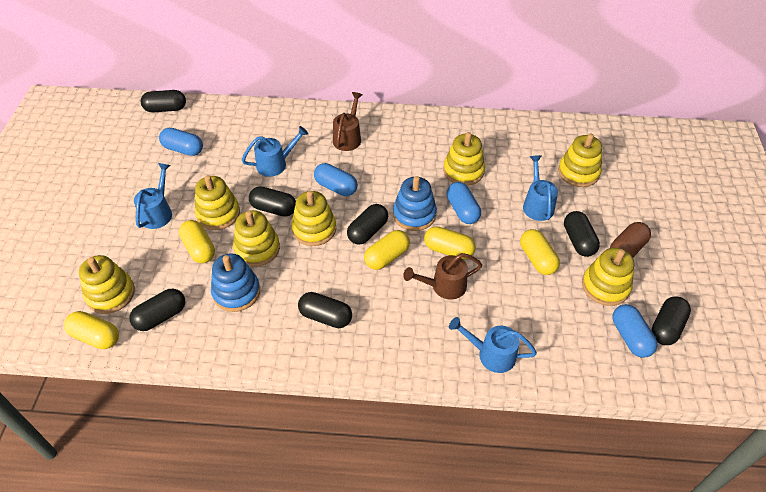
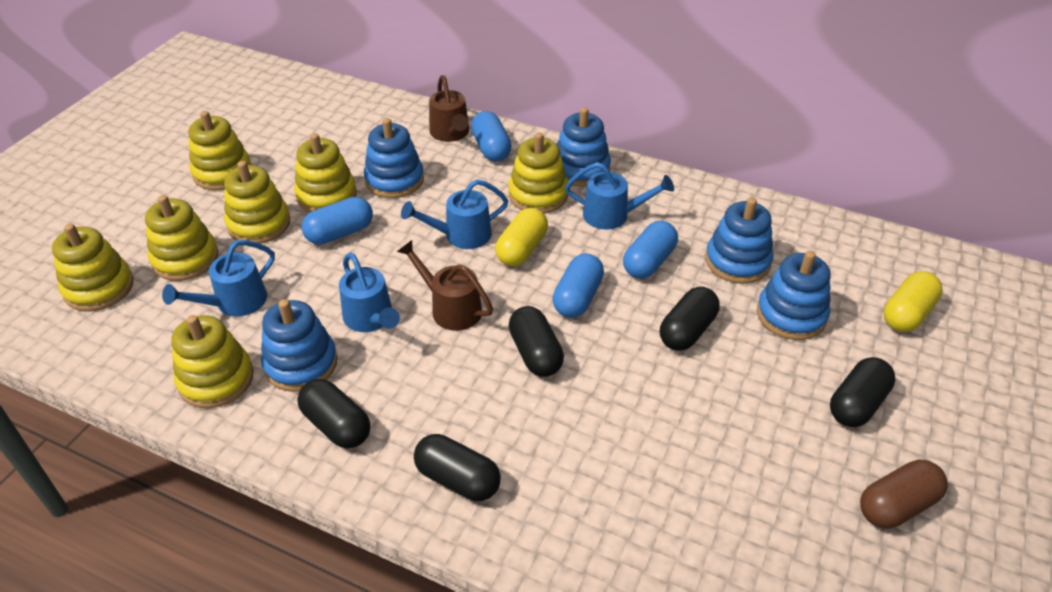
black capsule: 7 -> 5
blue stacking toy: 2 -> 5
yellow capsule: 5 -> 2

